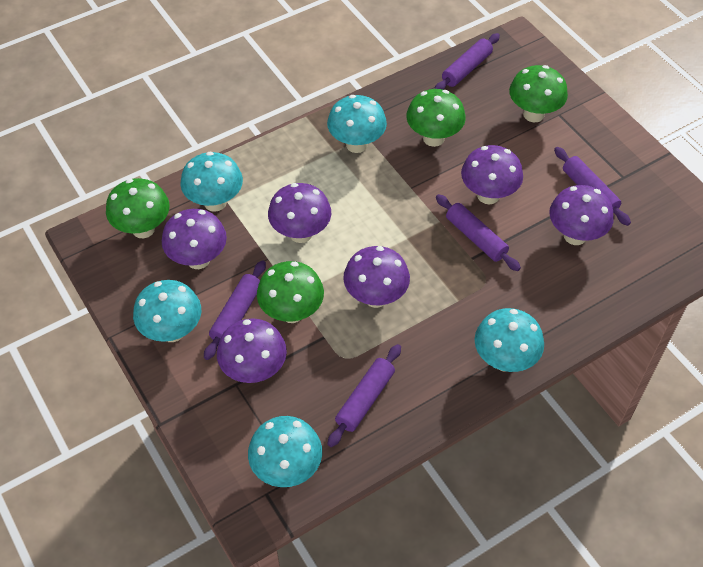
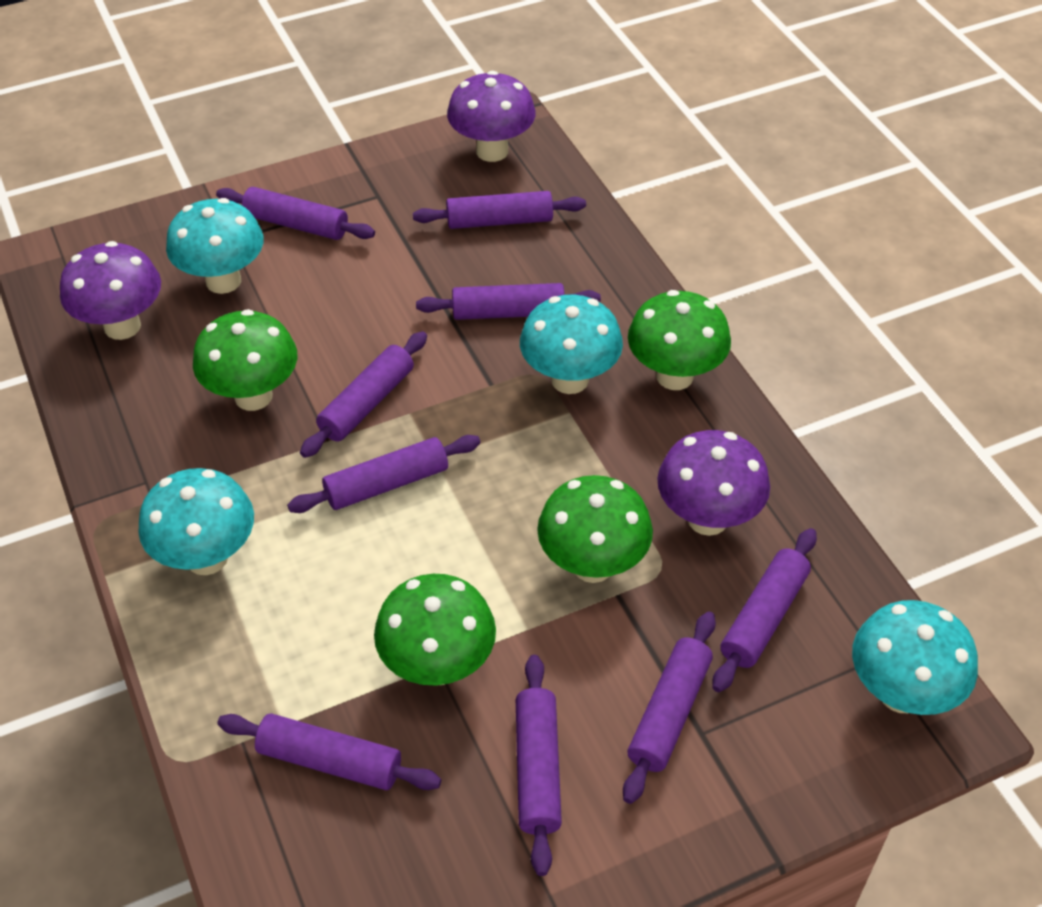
purple mushroom: 6 -> 3
purple rolling pin: 5 -> 9
turquoise mushroom: 5 -> 4

